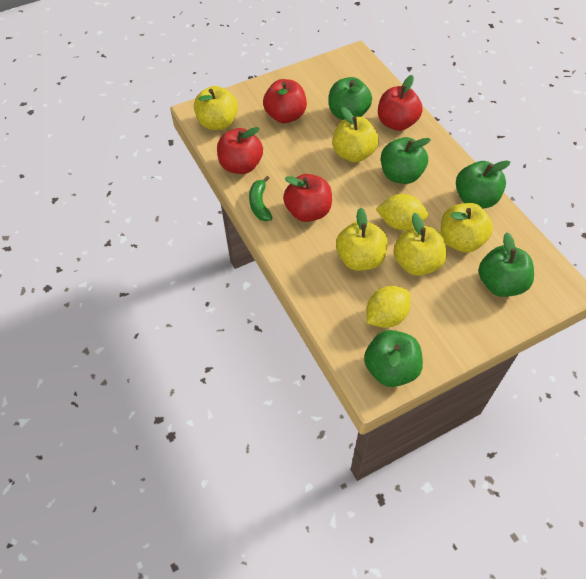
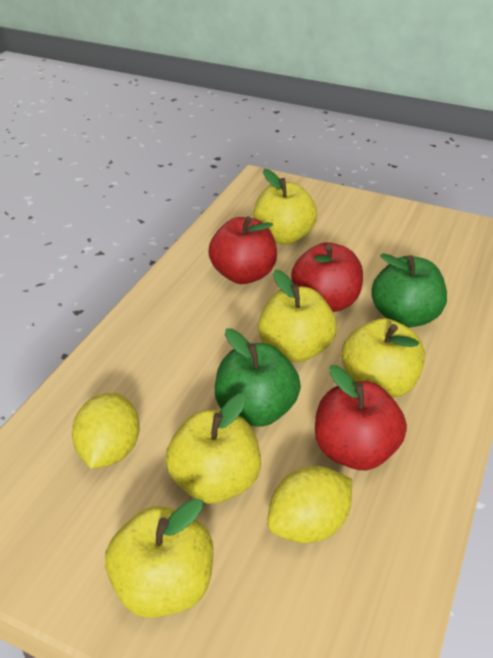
green apple: 5 -> 2
green banana: 1 -> 0
red apple: 4 -> 3

